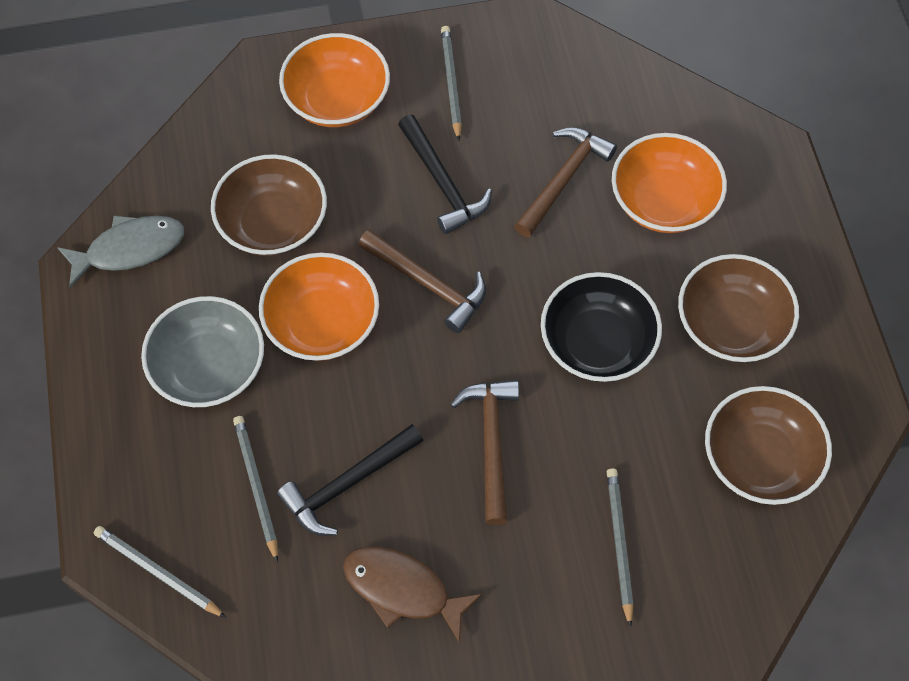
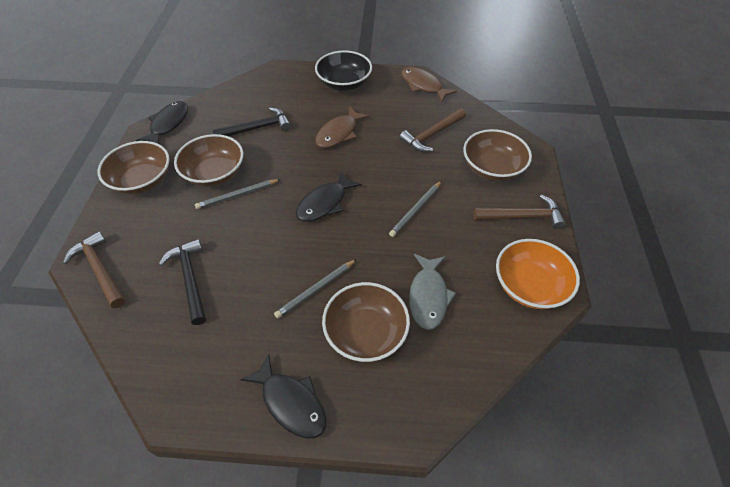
black fish: 0 -> 3
brown bowl: 3 -> 4
brown fish: 1 -> 2
grey bowl: 1 -> 0
grey pencil: 4 -> 3
orange bowl: 3 -> 1

